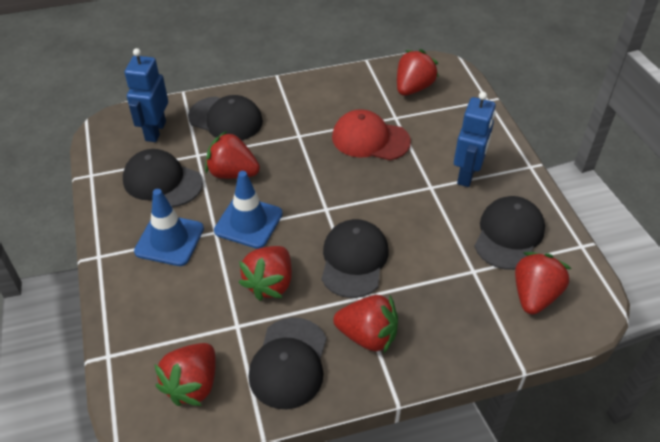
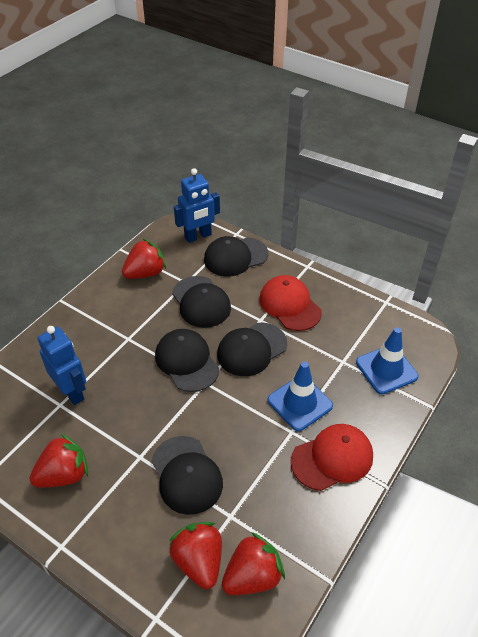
red cap: 1 -> 2
red strawberry: 6 -> 4

